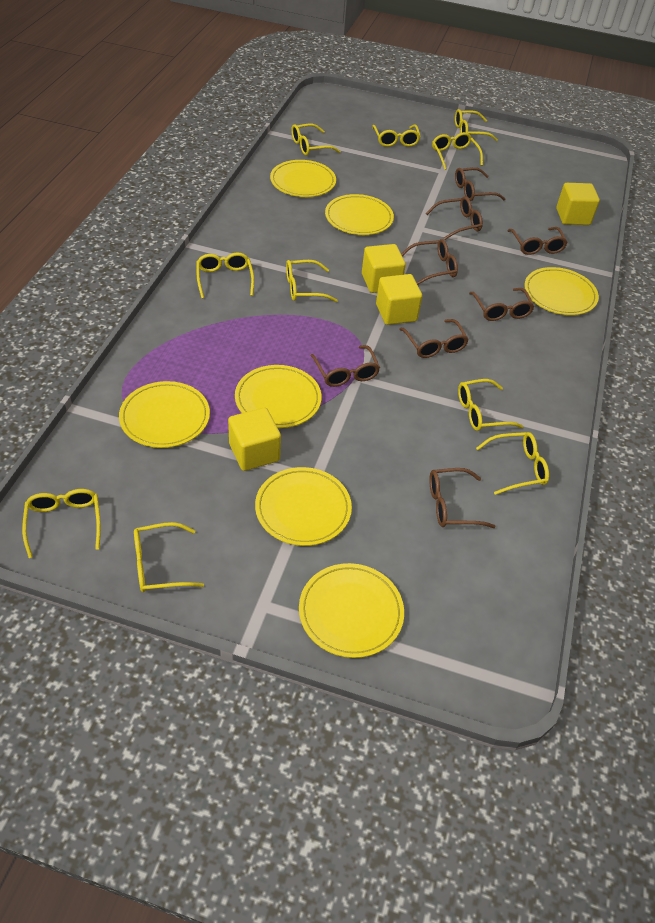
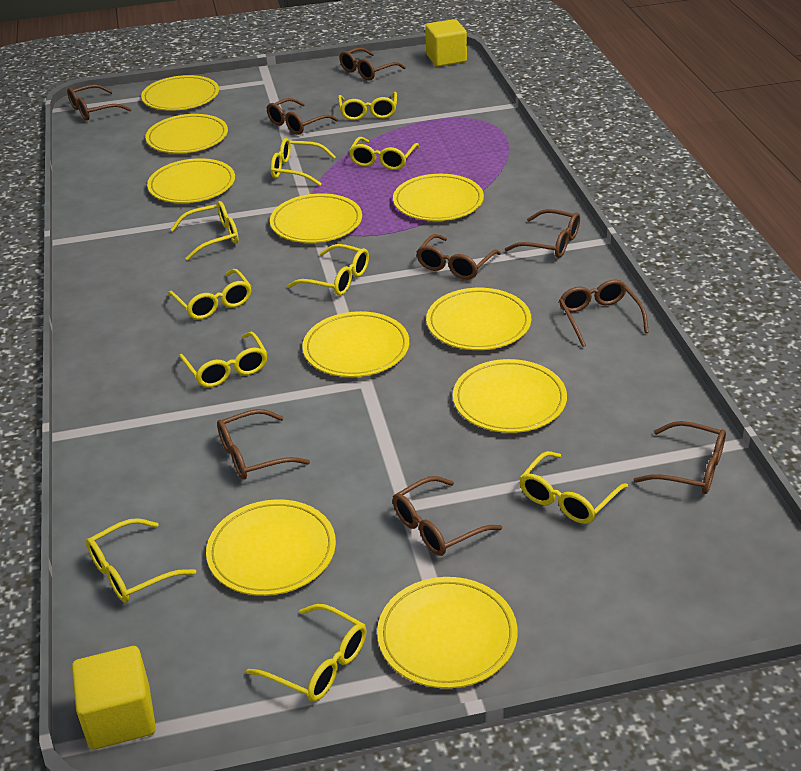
brown glasses: 8 -> 9
yellow cube: 4 -> 2
yellow plate: 7 -> 10

